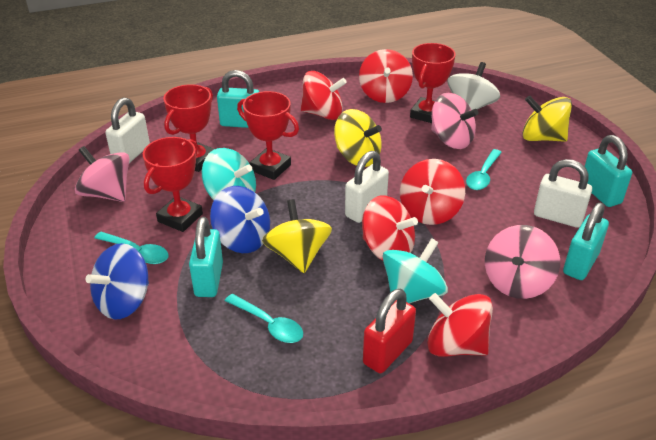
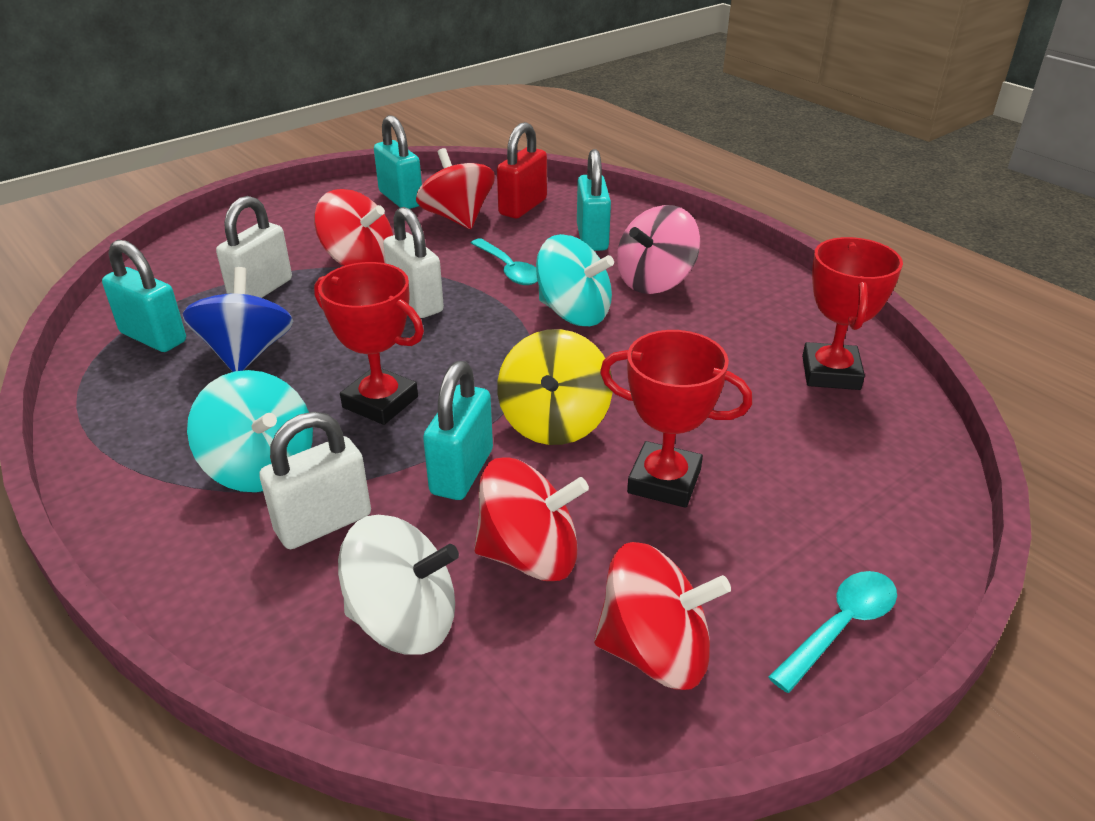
blue spinning top: 2 -> 1
pink spinning top: 3 -> 1
red spinning top: 5 -> 4
red trophy: 4 -> 3
turquoise spoon: 3 -> 2
yellow spinning top: 3 -> 1

